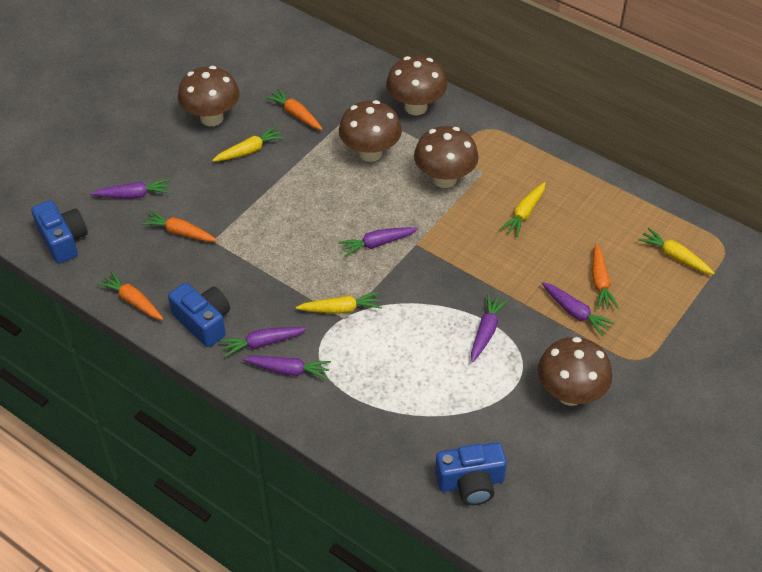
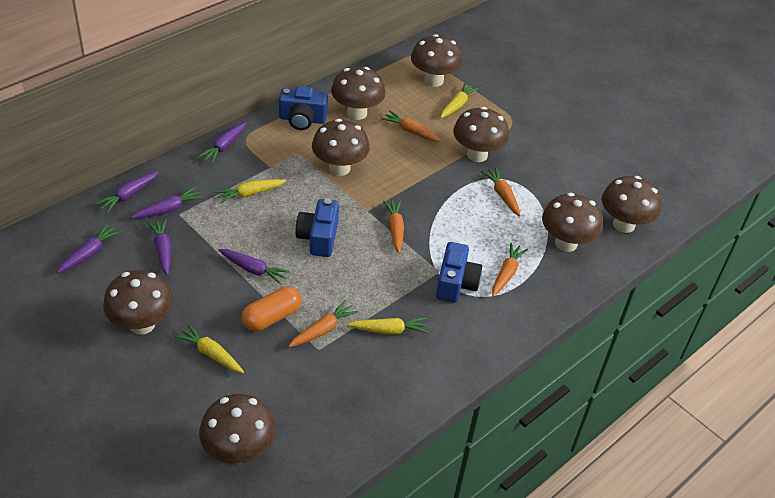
brown mushroom: 5 -> 8
orange capsule: 0 -> 1
orange carrot: 4 -> 5

